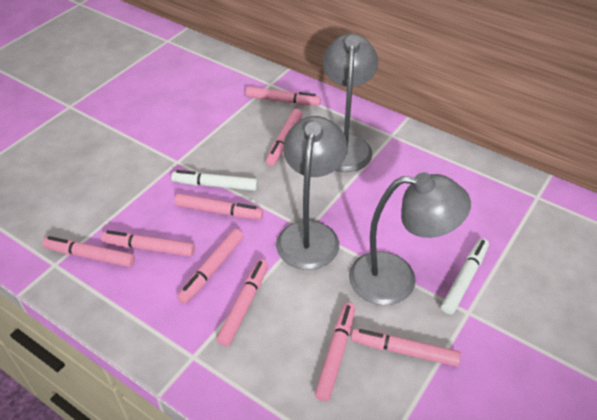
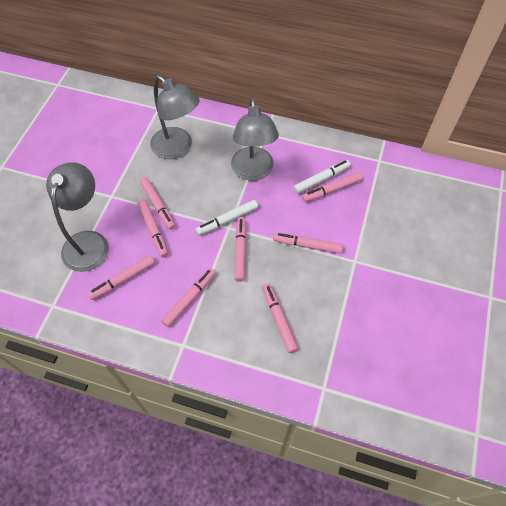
pink marker: 9 -> 8

